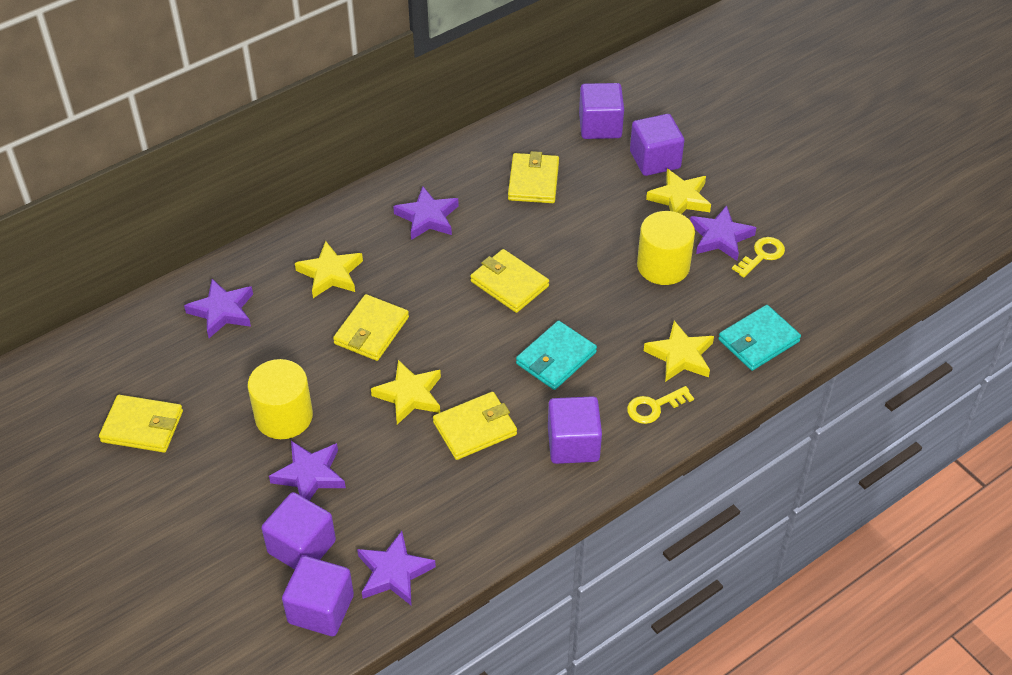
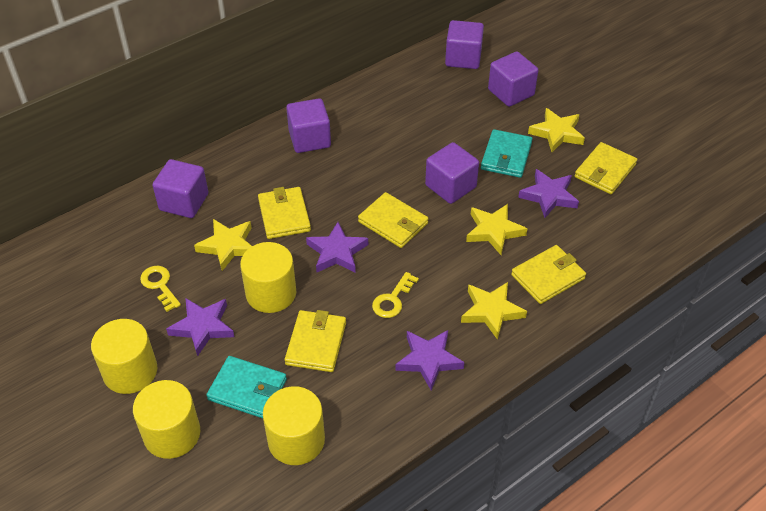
purple star: 5 -> 4
yellow cylinder: 2 -> 4

